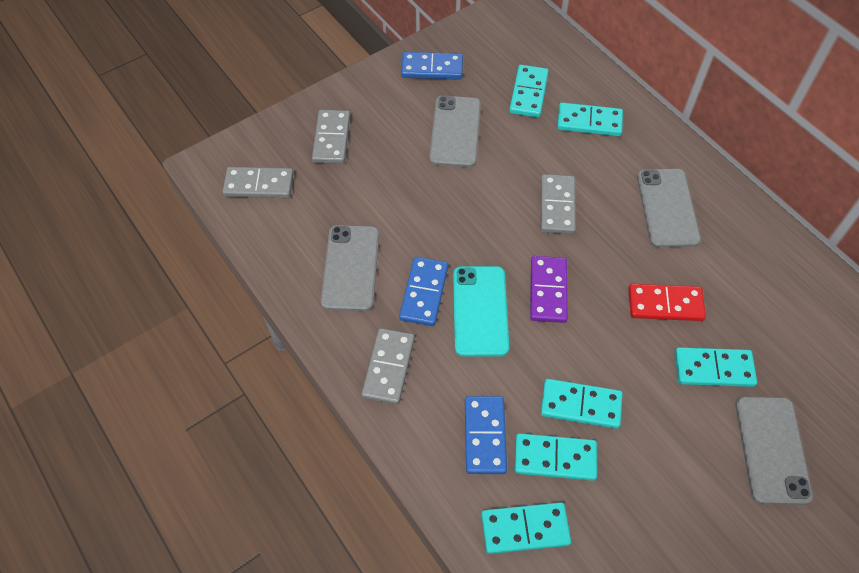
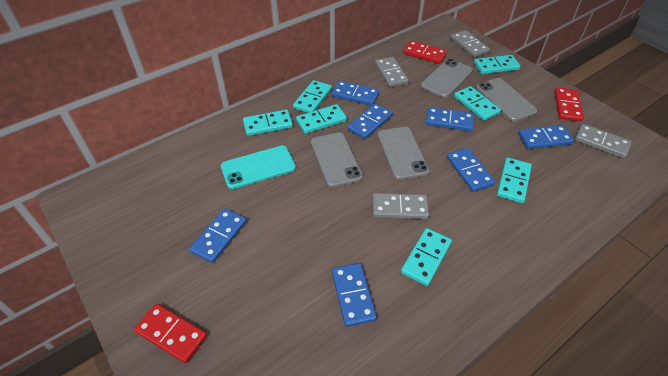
blue domino: 3 -> 7
purple domino: 1 -> 0
red domino: 1 -> 3
turquoise domino: 6 -> 7

